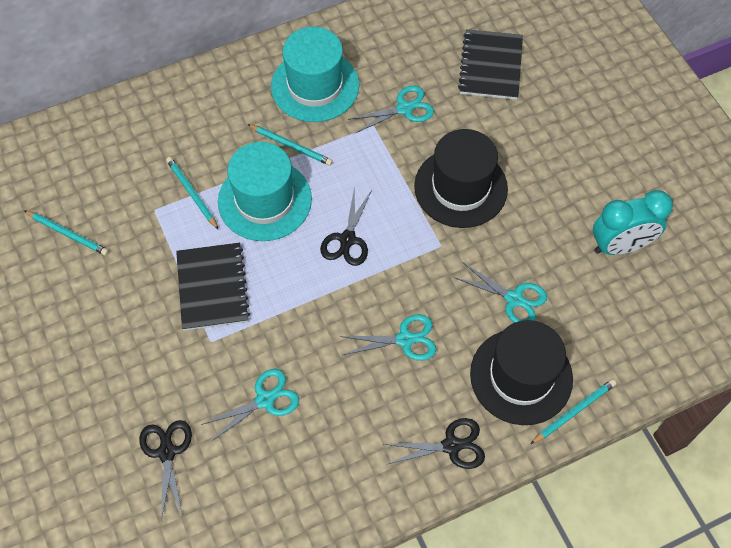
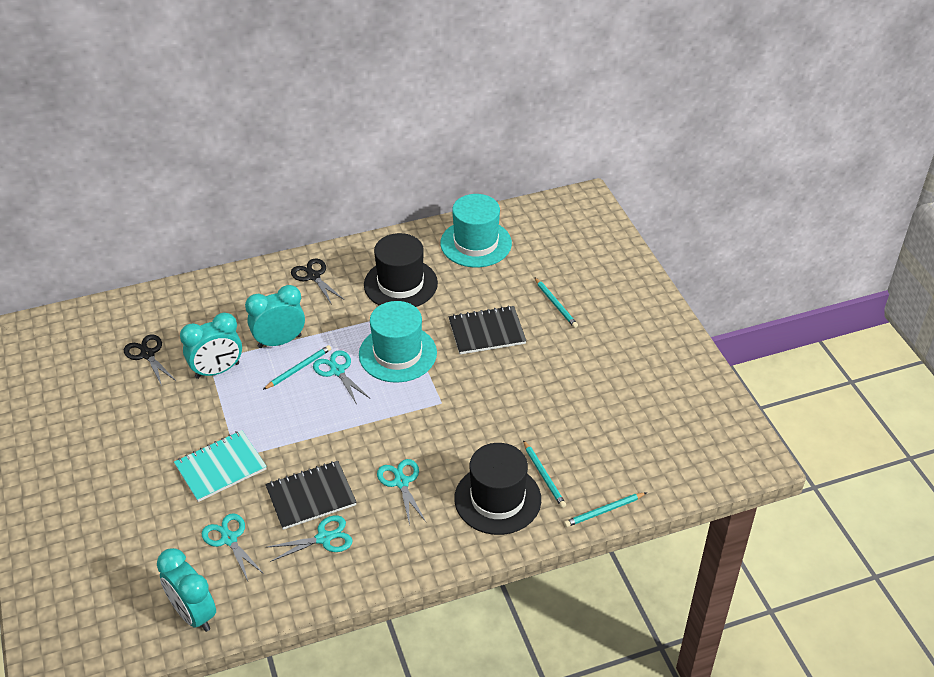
black scissors: 3 -> 2
turquoise clock: 1 -> 3
turquoise notebook: 0 -> 1

